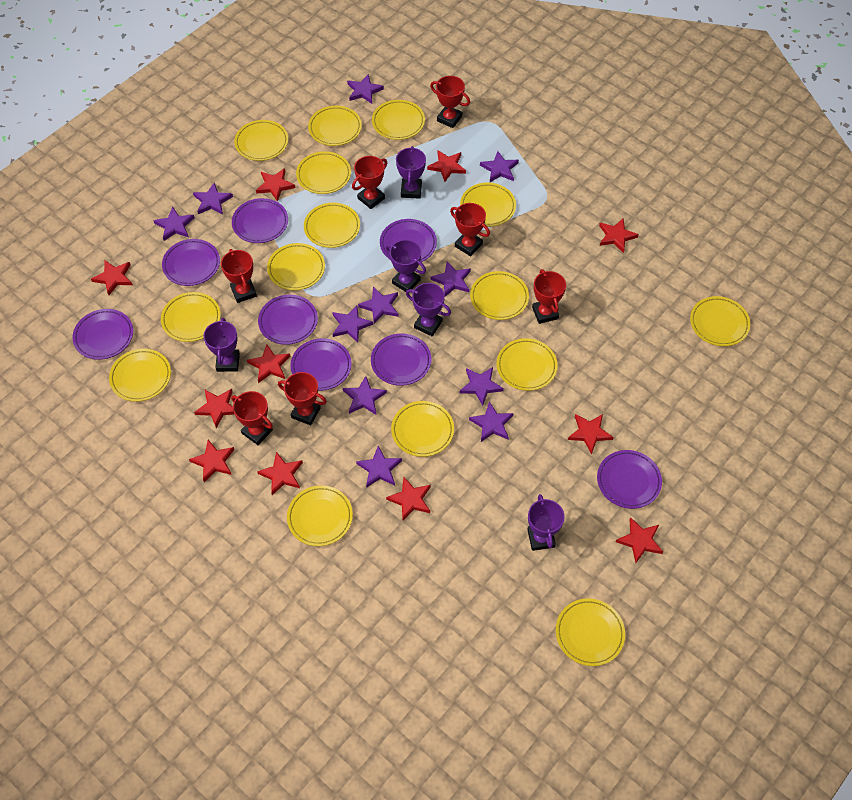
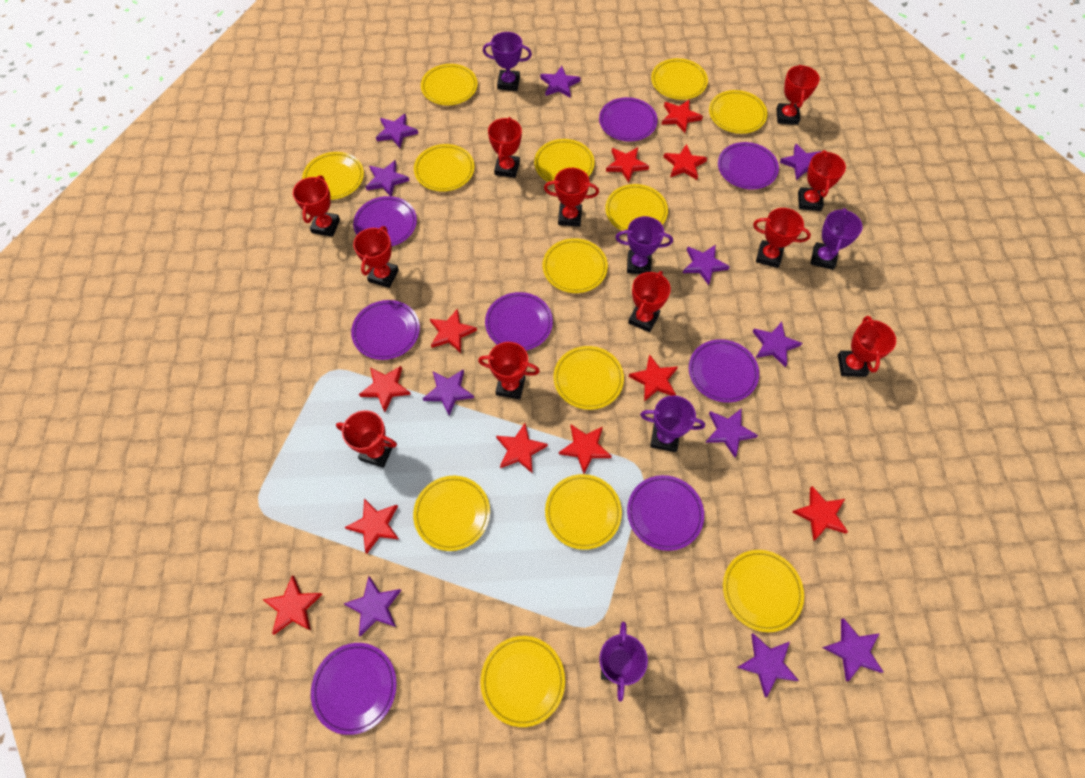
red trophy: 7 -> 11
yellow plate: 15 -> 13

